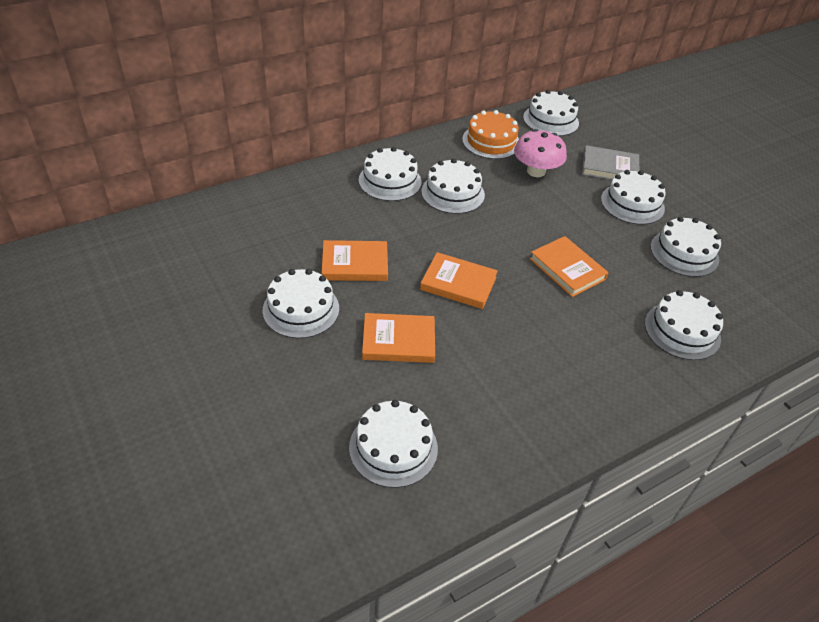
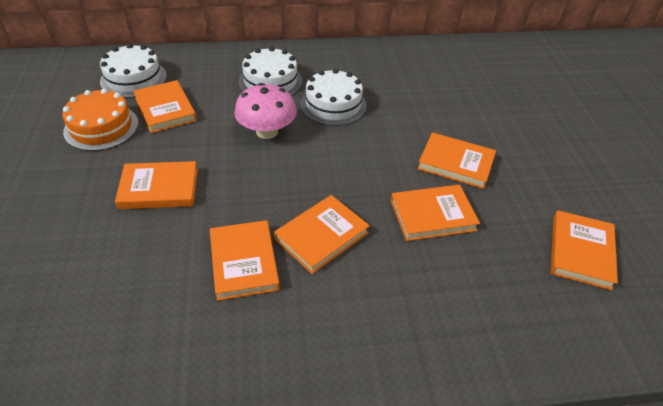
grey book: 1 -> 0
orange book: 4 -> 7
white cake: 8 -> 3

